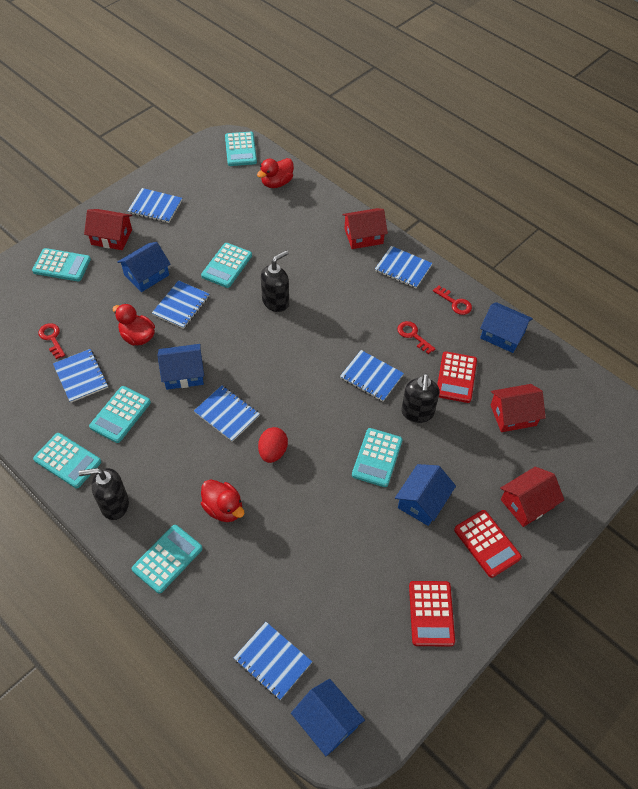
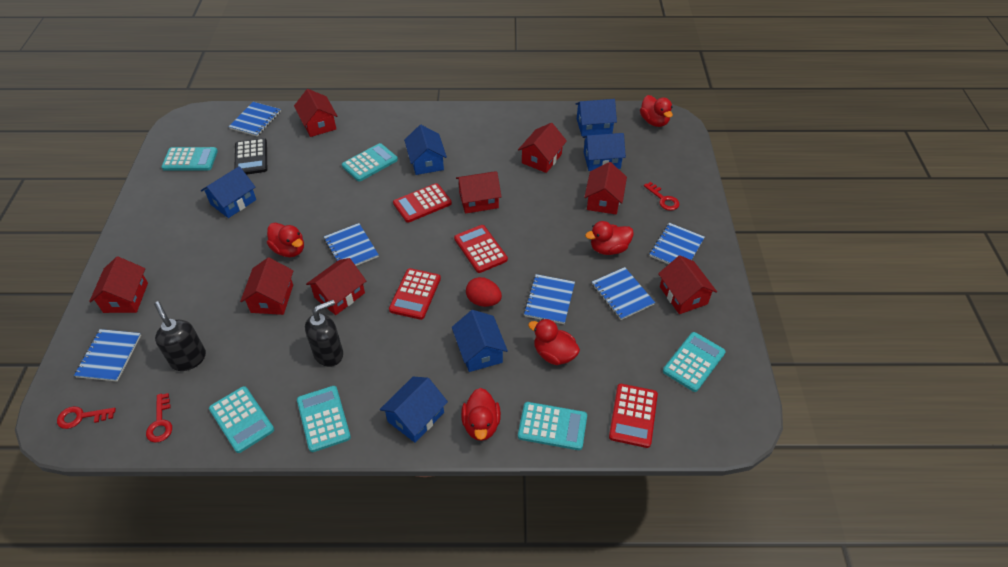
black calculator: 0 -> 1
black soap dispenser: 3 -> 2
blue house: 5 -> 6
blue notebook: 7 -> 6
red calculator: 3 -> 4
red duck: 3 -> 5
red house: 4 -> 8
turquoise calculator: 7 -> 6

